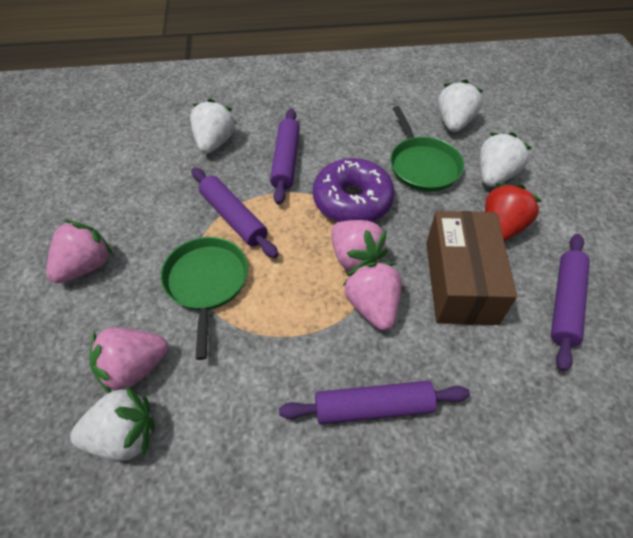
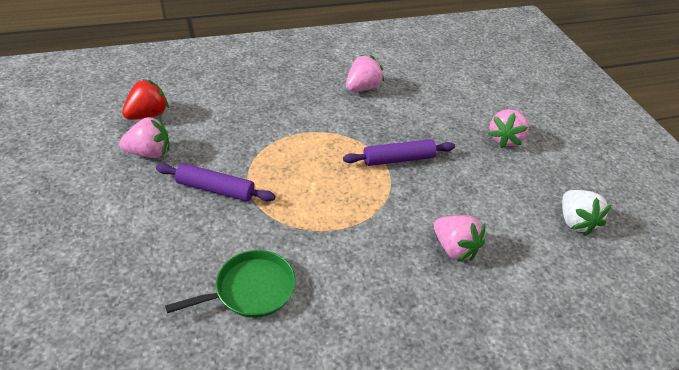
brown box: 1 -> 0
green pan: 2 -> 1
purple donut: 1 -> 0
purple rolling pin: 4 -> 2
white strawberry: 4 -> 1

